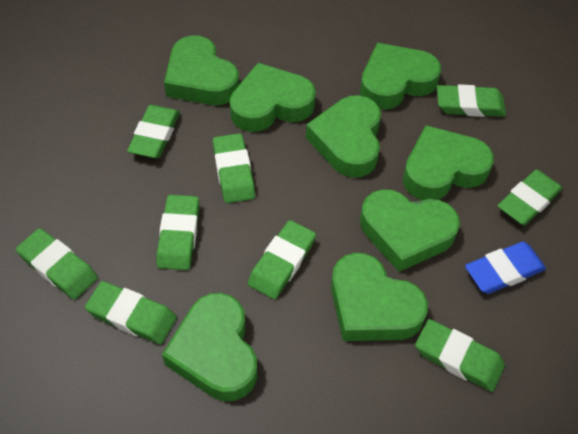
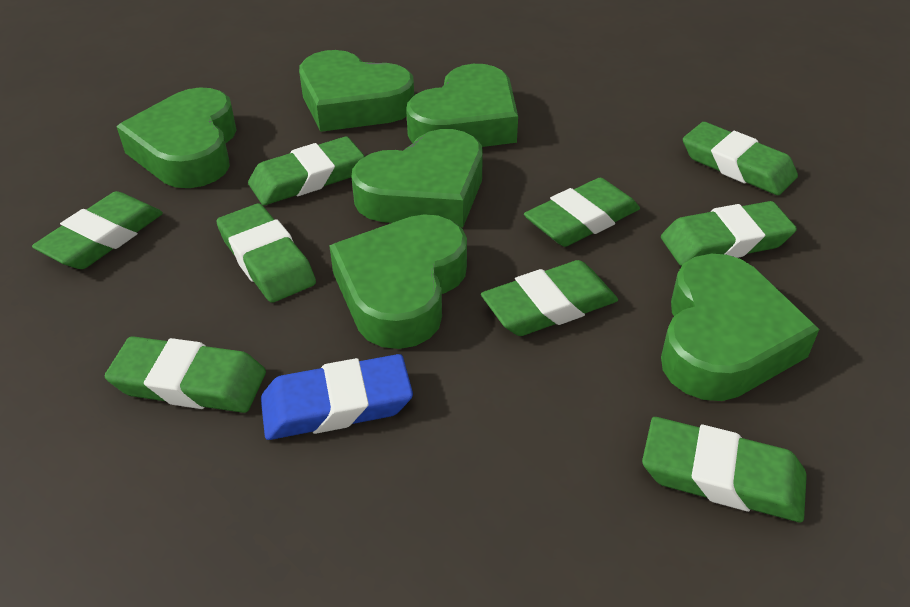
green heart: 8 -> 6

